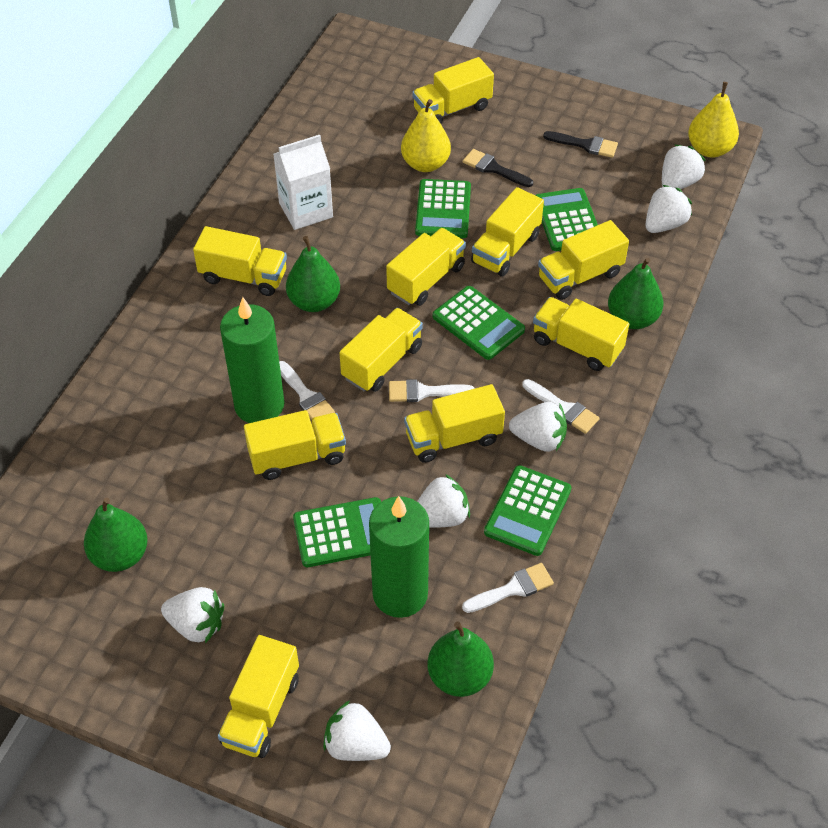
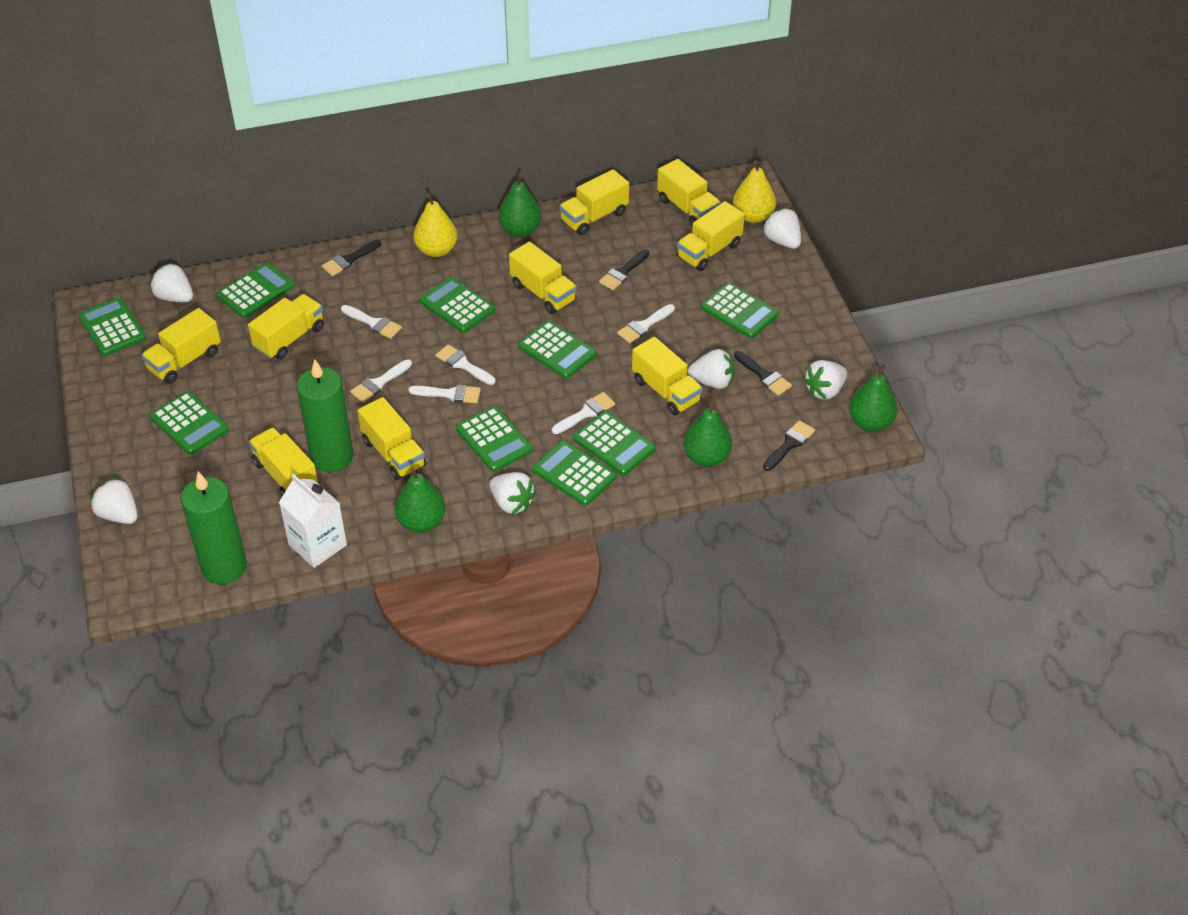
black brush: 2 -> 4
green calculator: 5 -> 9
white brush: 4 -> 6
yellow truck: 10 -> 9

